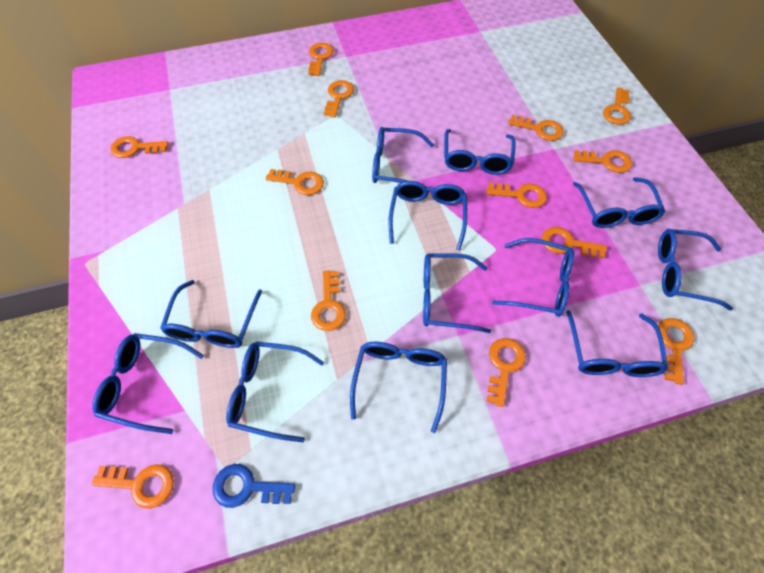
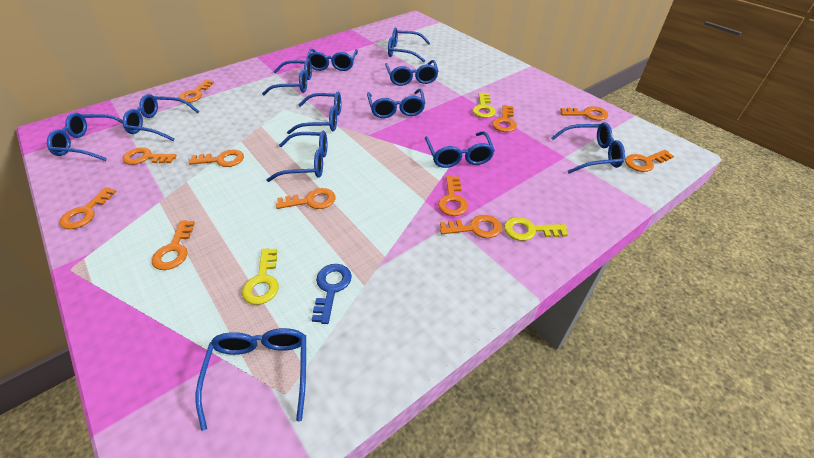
orange key: 13 -> 11
yellow key: 0 -> 3

